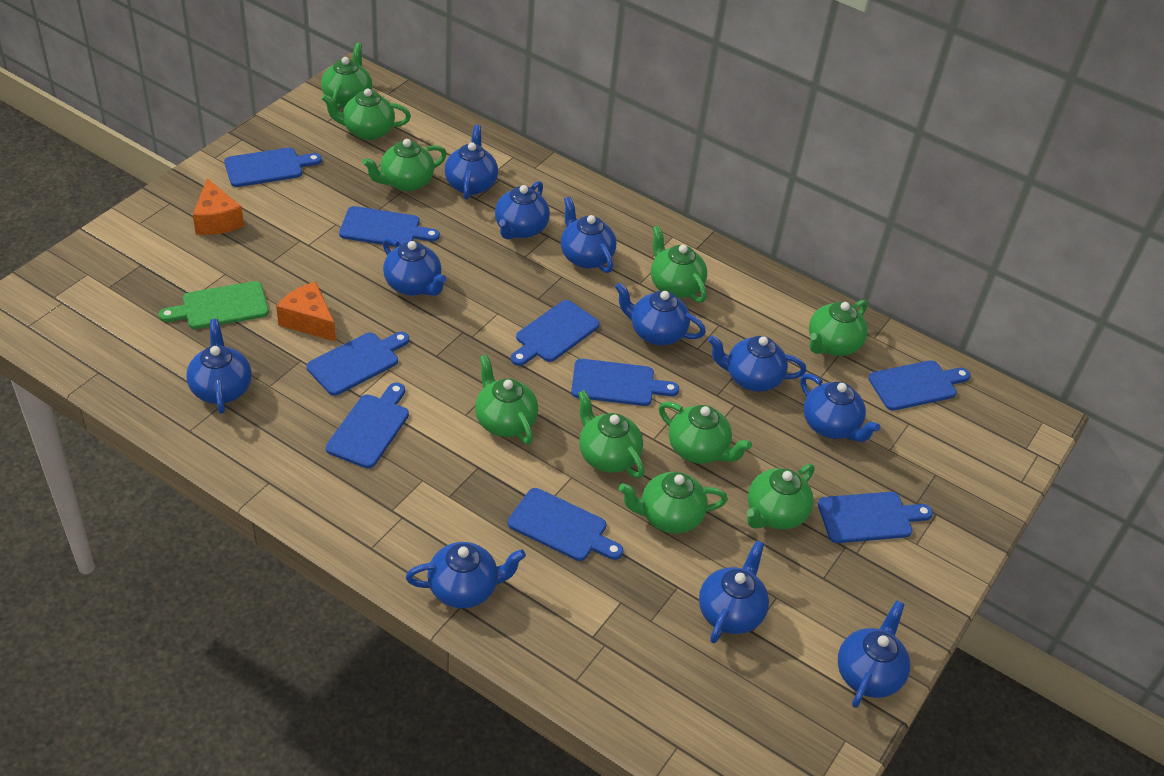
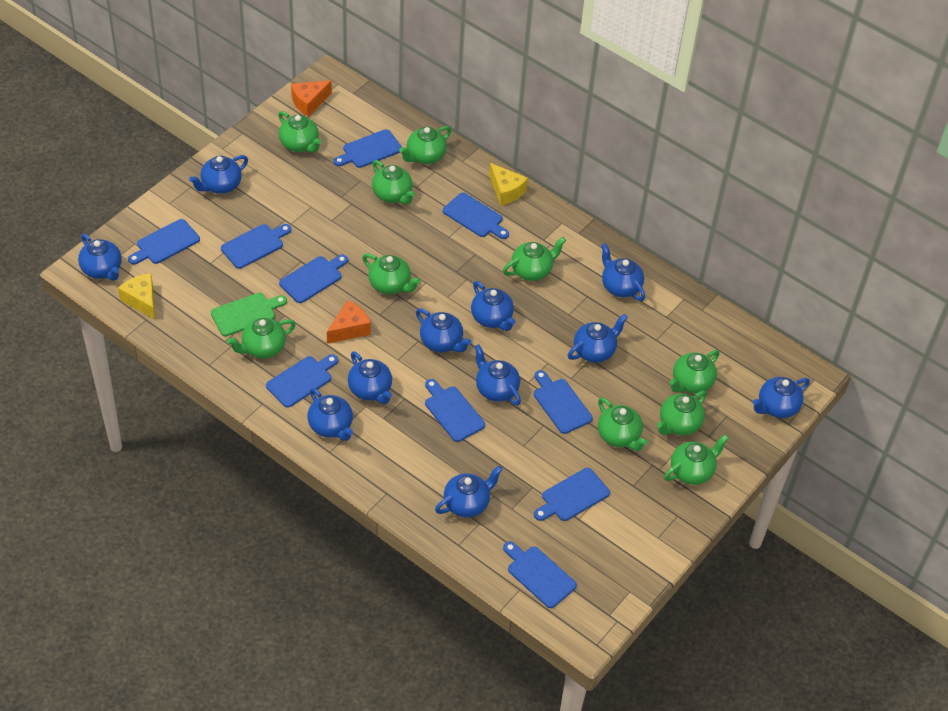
blue cutting board: 9 -> 10
yellow cheese: 0 -> 2

